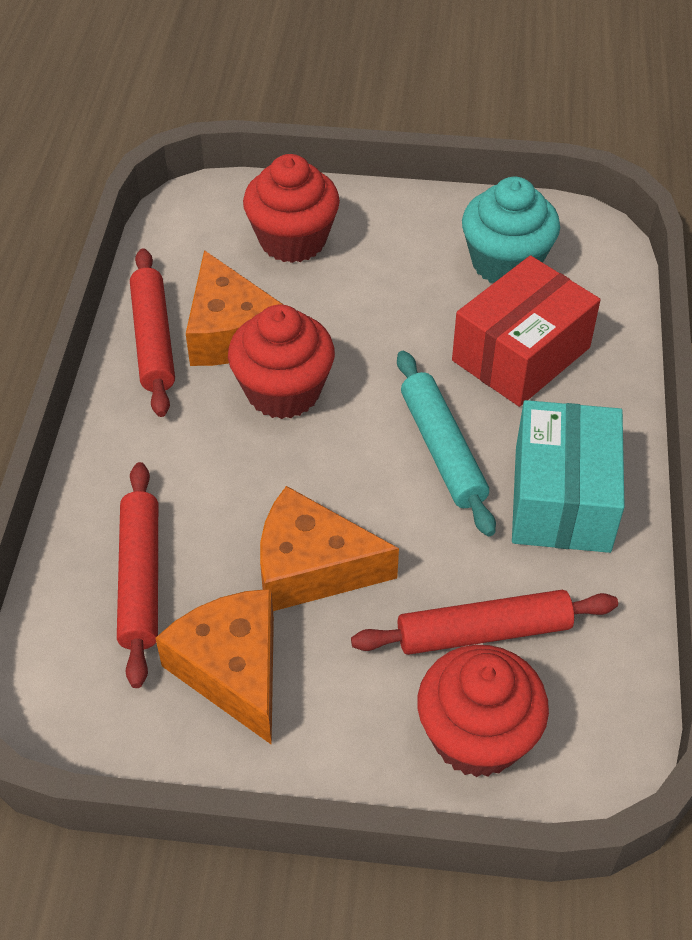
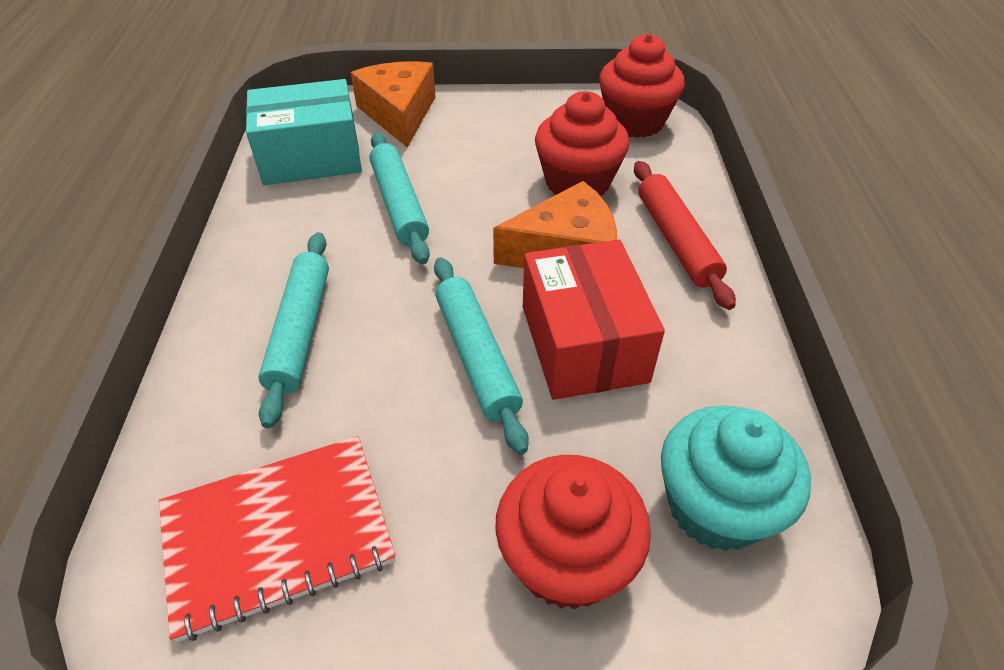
orange cheese: 3 -> 2
red notebook: 0 -> 1
red rolling pin: 3 -> 1
turquoise rolling pin: 1 -> 3

